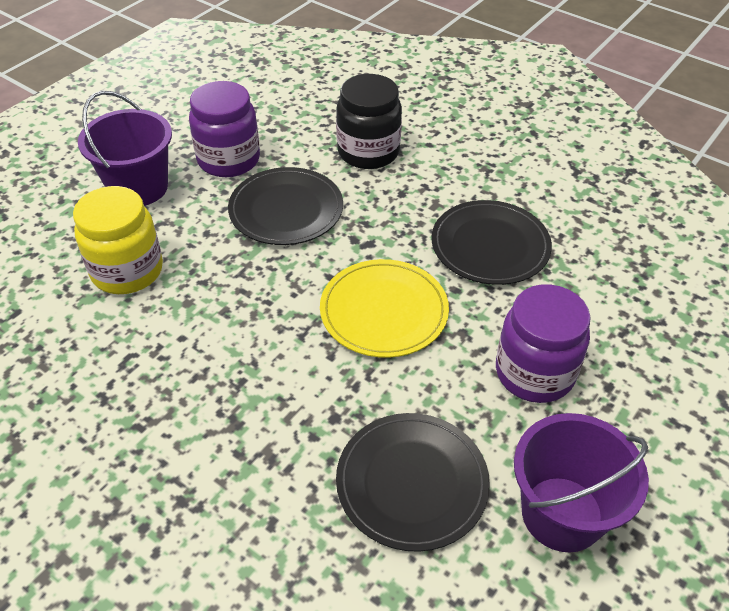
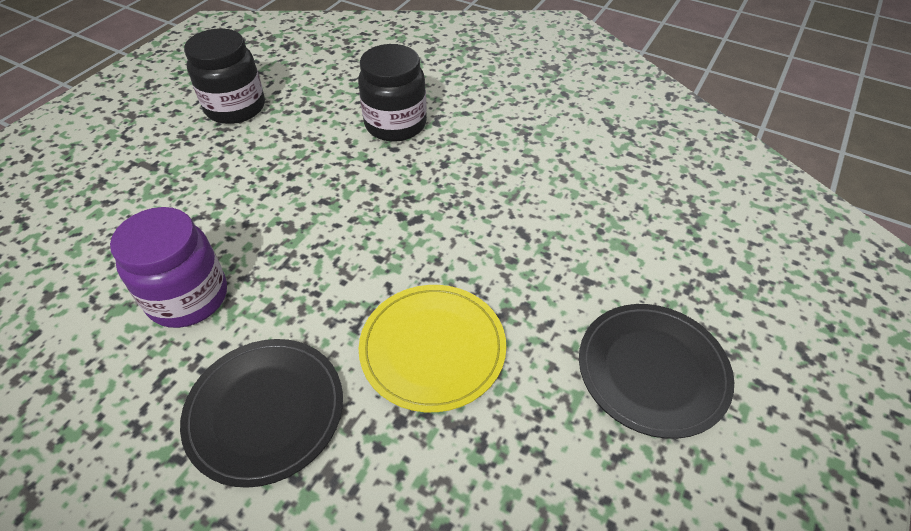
black jar: 1 -> 2
black plate: 3 -> 2
purple bucket: 2 -> 0
purple jar: 2 -> 1
yellow jar: 1 -> 0

